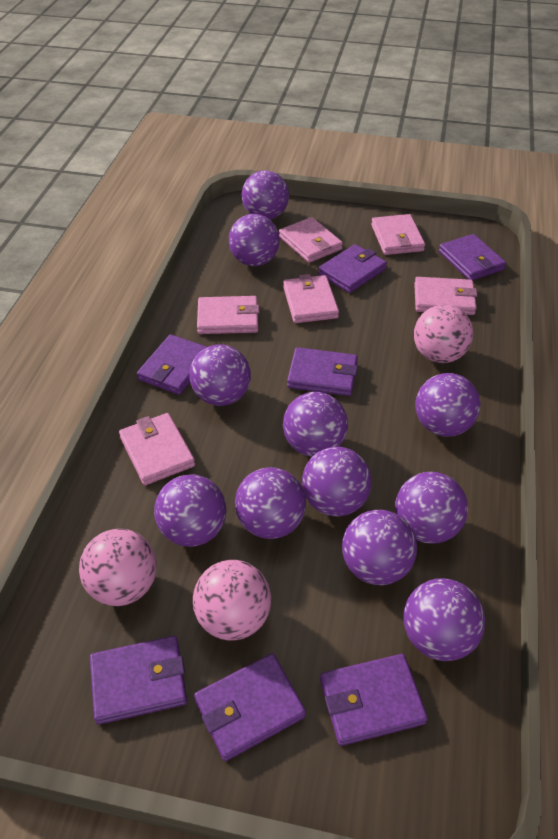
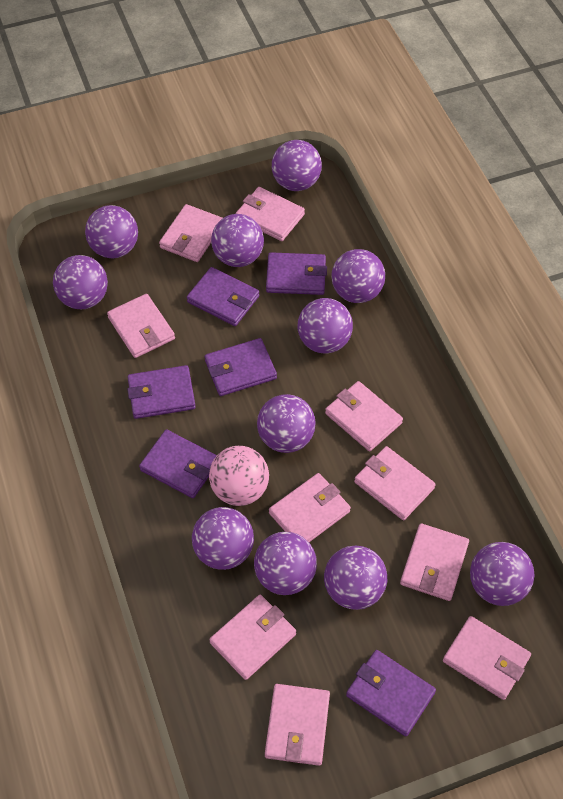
pink ball: 3 -> 1
pink wallet: 6 -> 10
purple wallet: 7 -> 6

